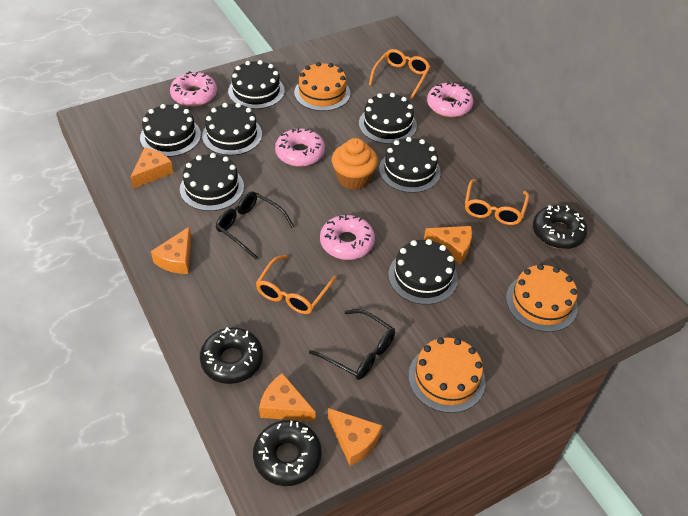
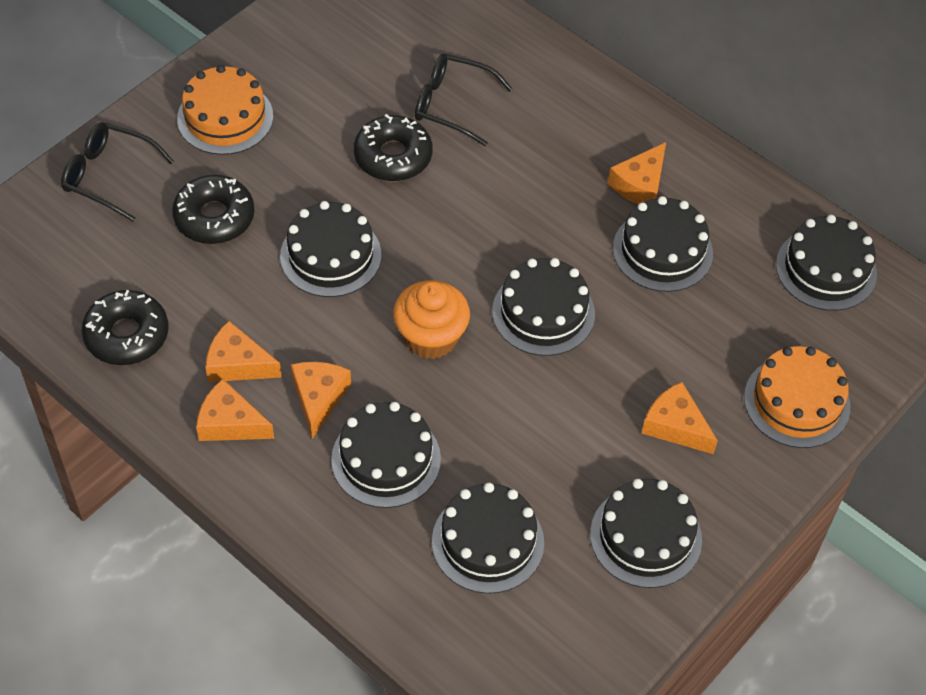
orange cake: 3 -> 2
orange glasses: 3 -> 0
pink donut: 4 -> 0

